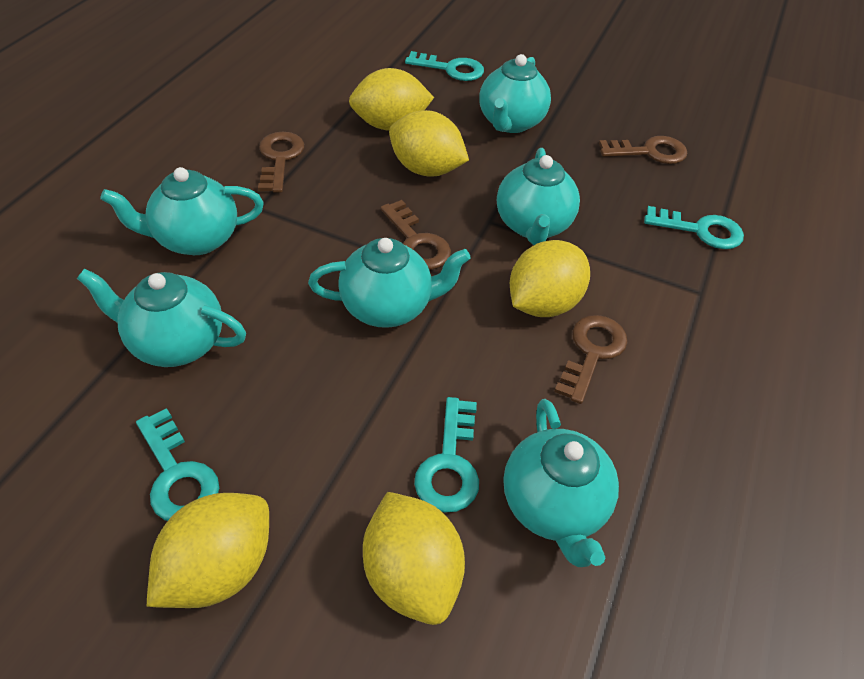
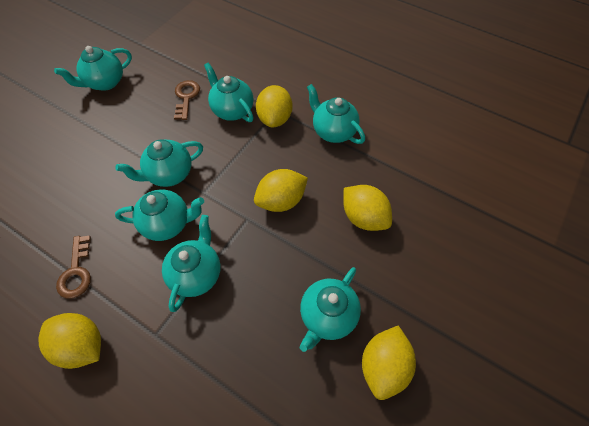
brown key: 4 -> 2
turquoise key: 4 -> 0
turquoise teapot: 6 -> 7

